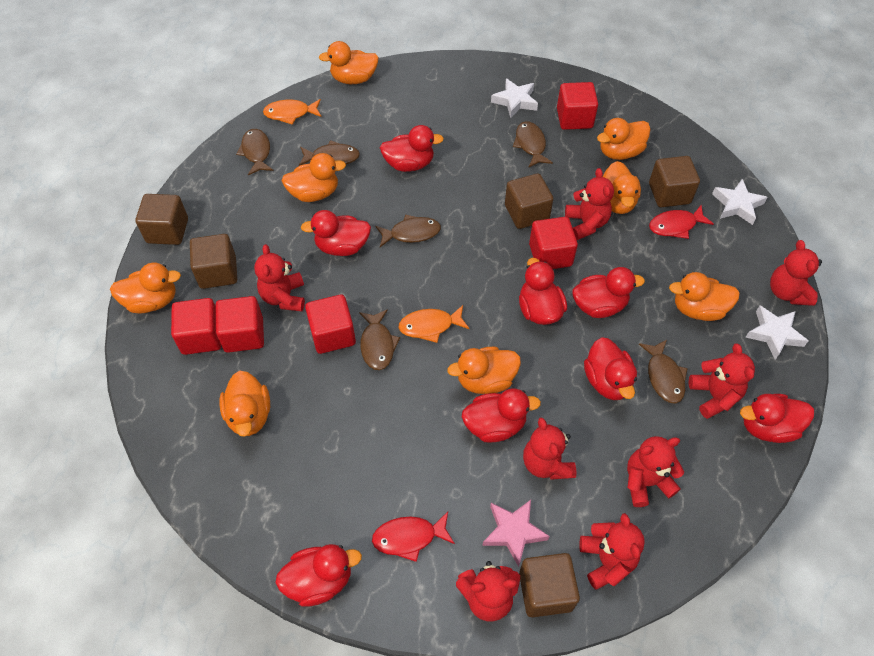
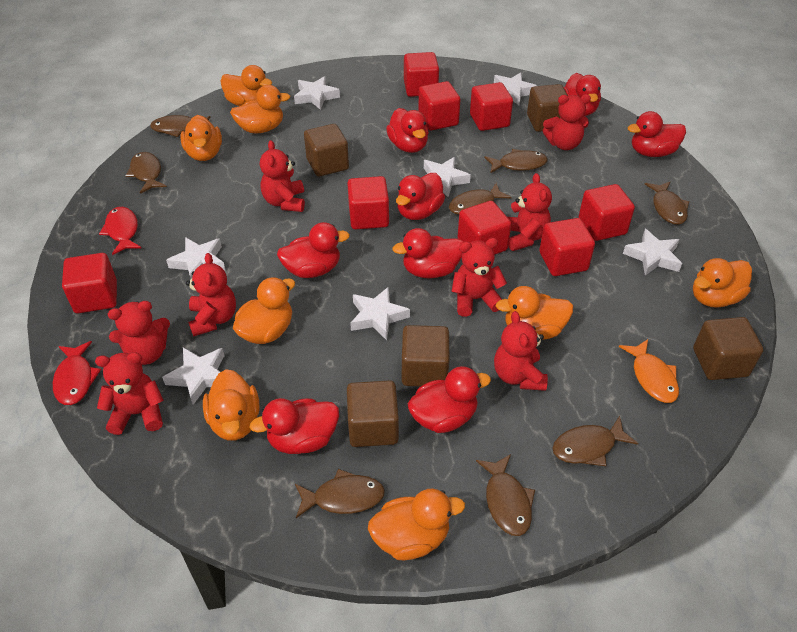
brown fish: 6 -> 8
orange fish: 2 -> 1
pink star: 1 -> 0
red cube: 5 -> 8
white star: 3 -> 7

